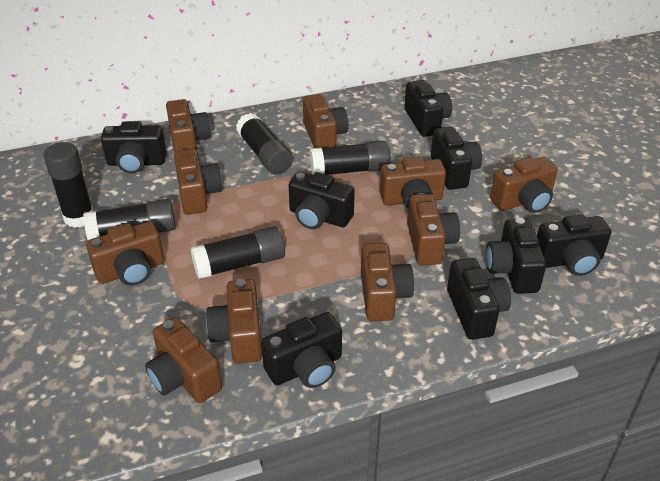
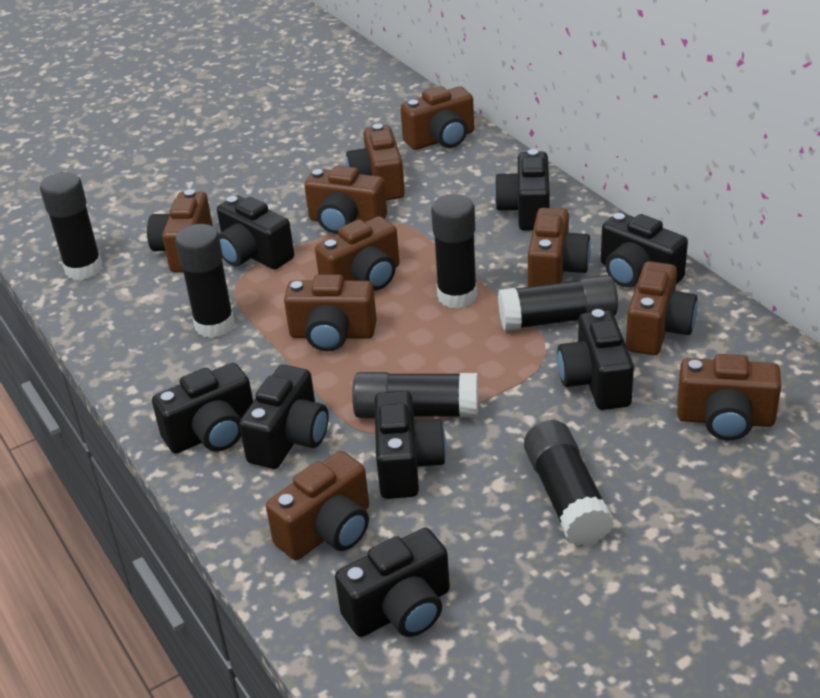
black glue stick: 5 -> 6

